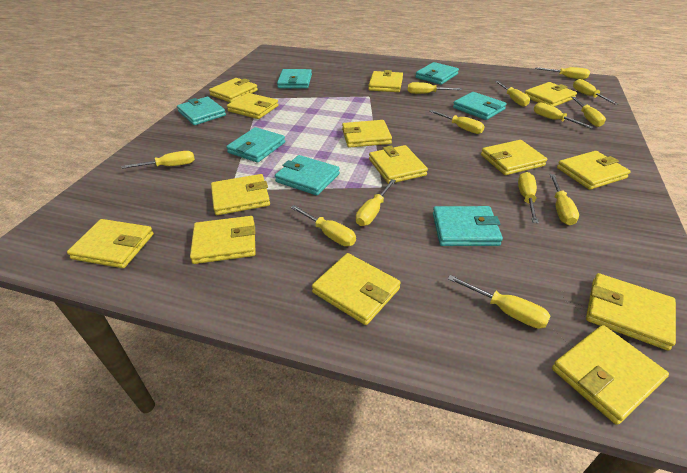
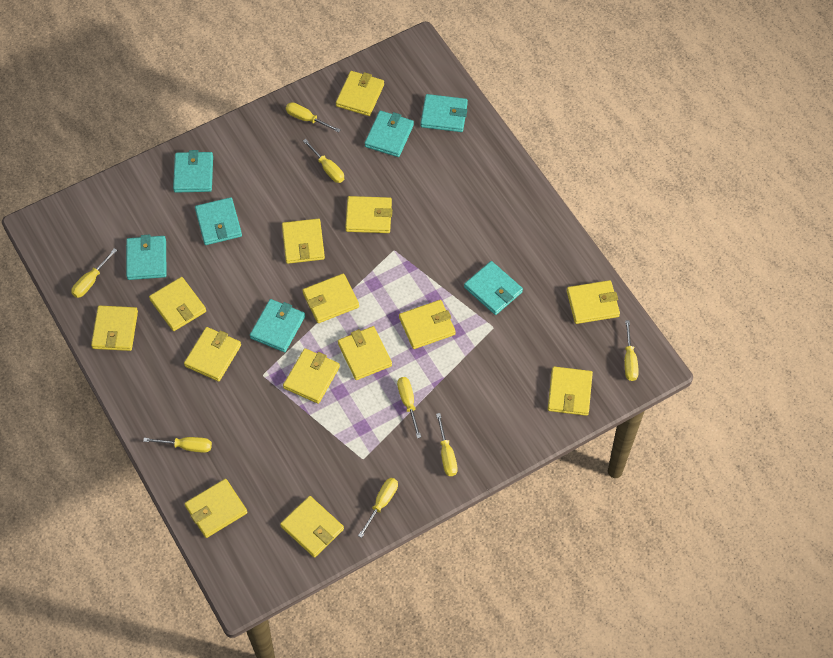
yellow screwdriver: 13 -> 8

